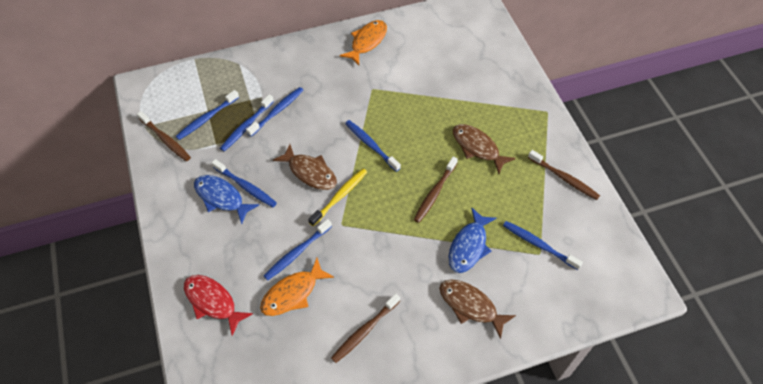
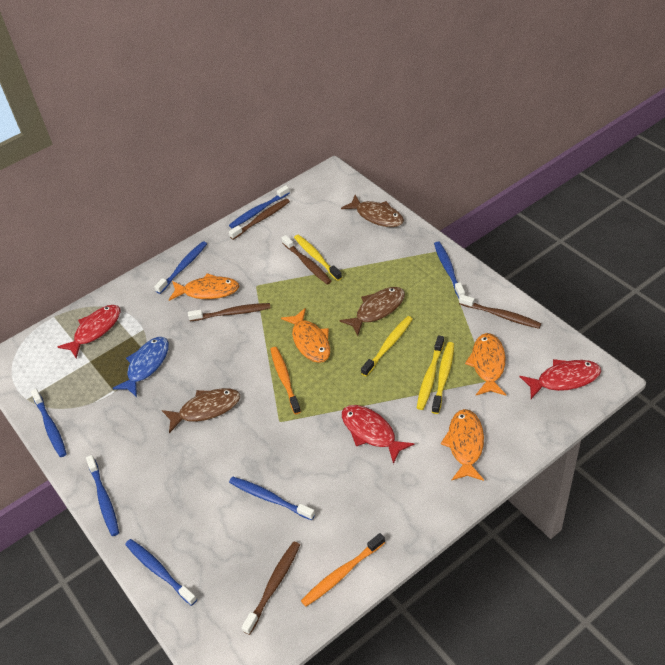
blue fish: 2 -> 1
brown toothbrush: 4 -> 5
orange fish: 2 -> 4
orange toothbrush: 0 -> 2
red fish: 1 -> 3
yellow toothbrush: 1 -> 4

